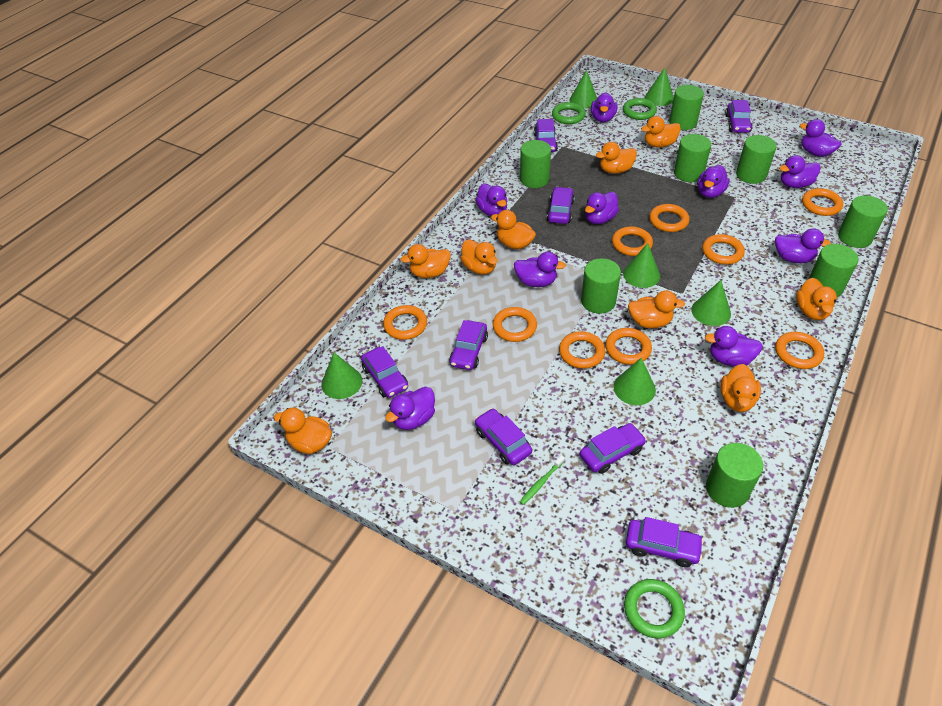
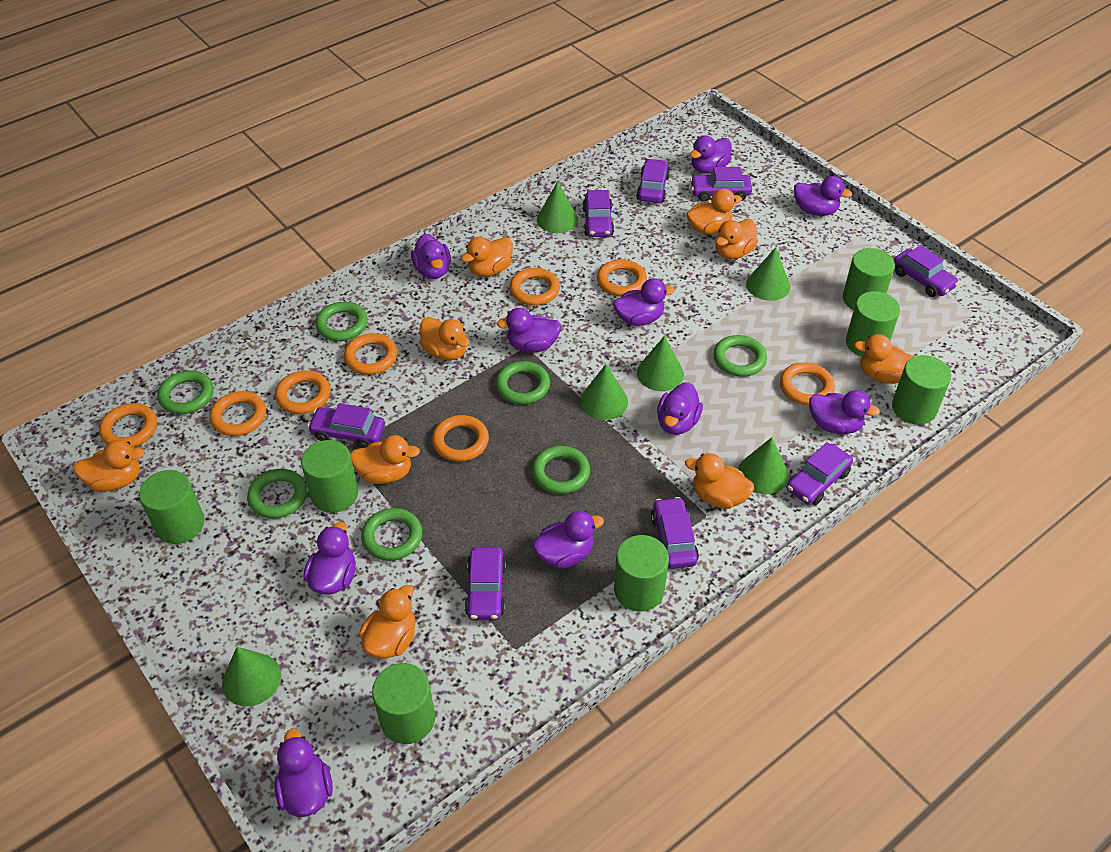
green cylinder: 8 -> 7
green ring: 3 -> 7
green toothbrush: 1 -> 0
orange ring: 9 -> 8

